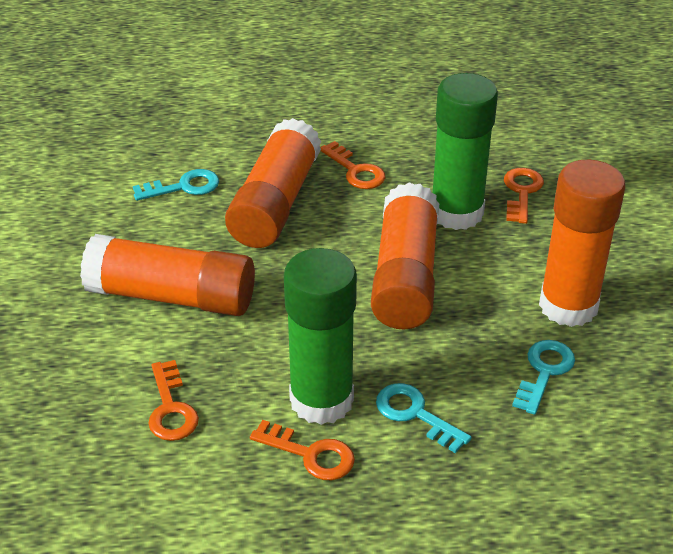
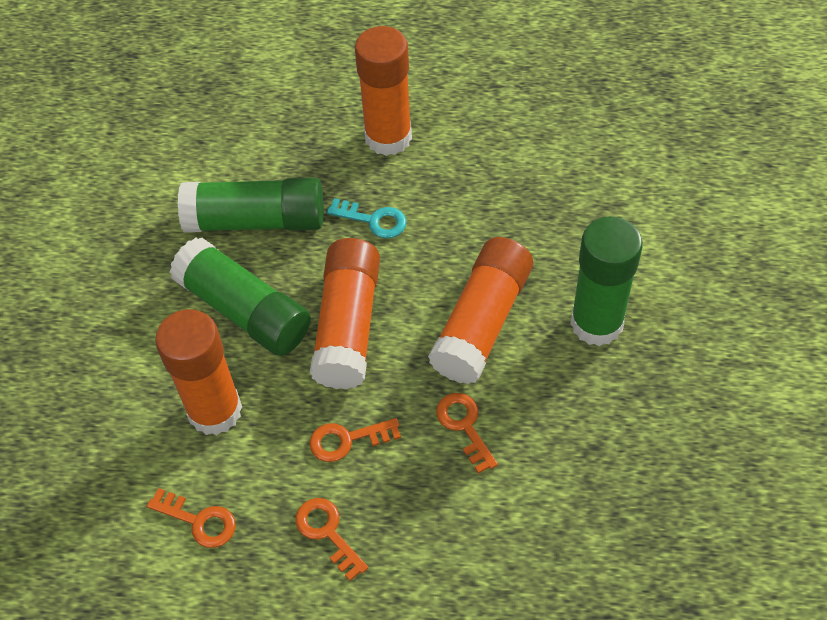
green glue stick: 2 -> 3
turquoise key: 3 -> 1

